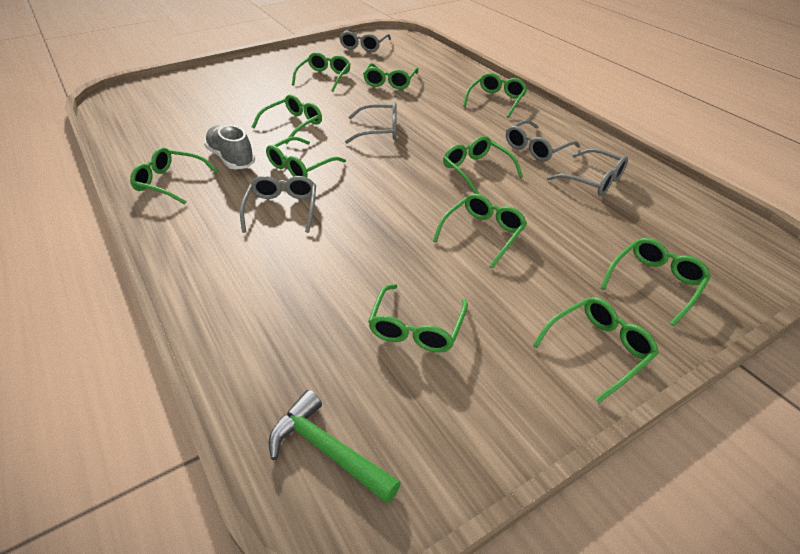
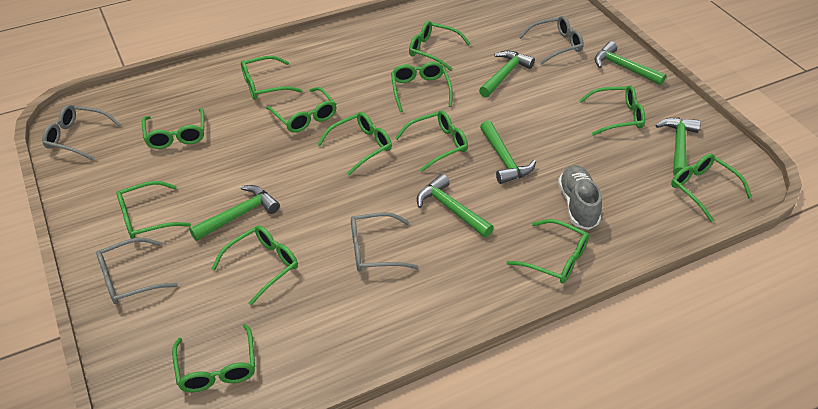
green glasses: 11 -> 13
green hammer: 1 -> 6
grey glasses: 5 -> 4

